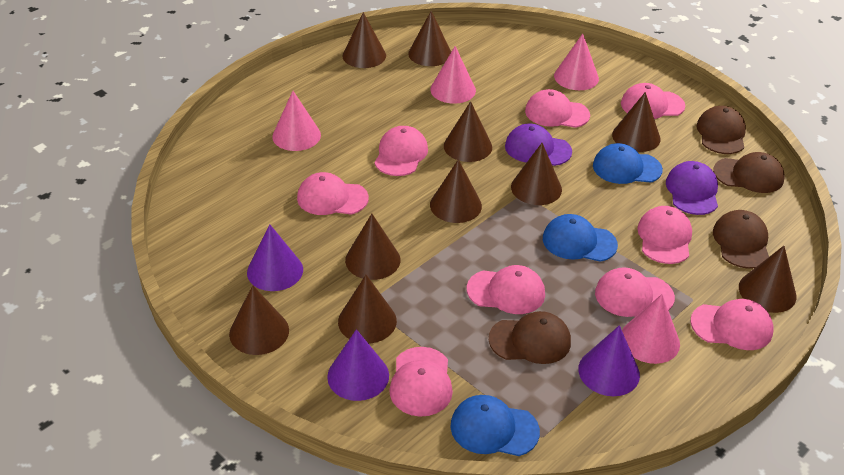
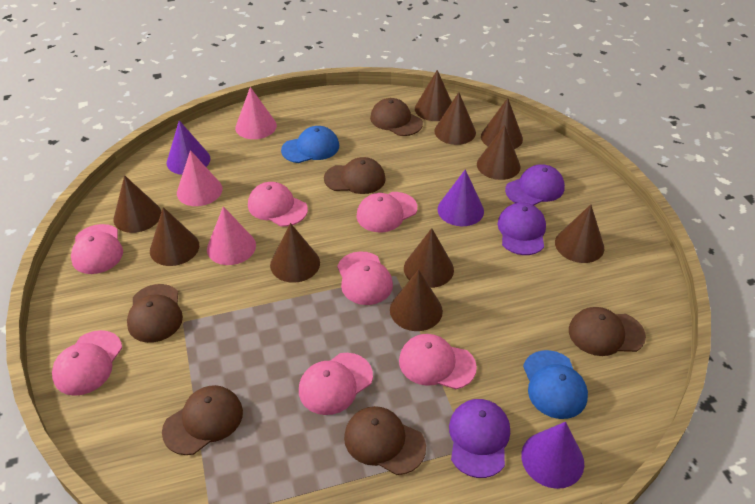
blue cap: 3 -> 2
brown cap: 4 -> 6
pink cap: 9 -> 7
pink cone: 4 -> 3
purple cap: 2 -> 3

